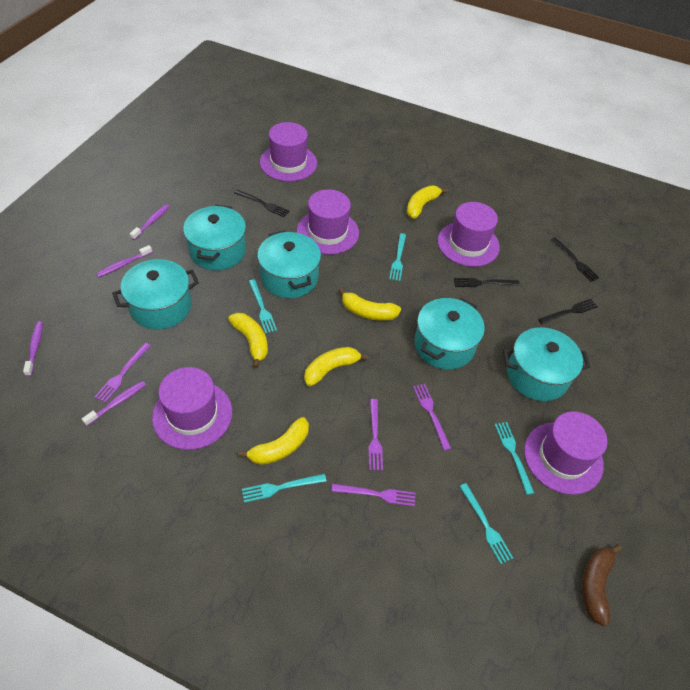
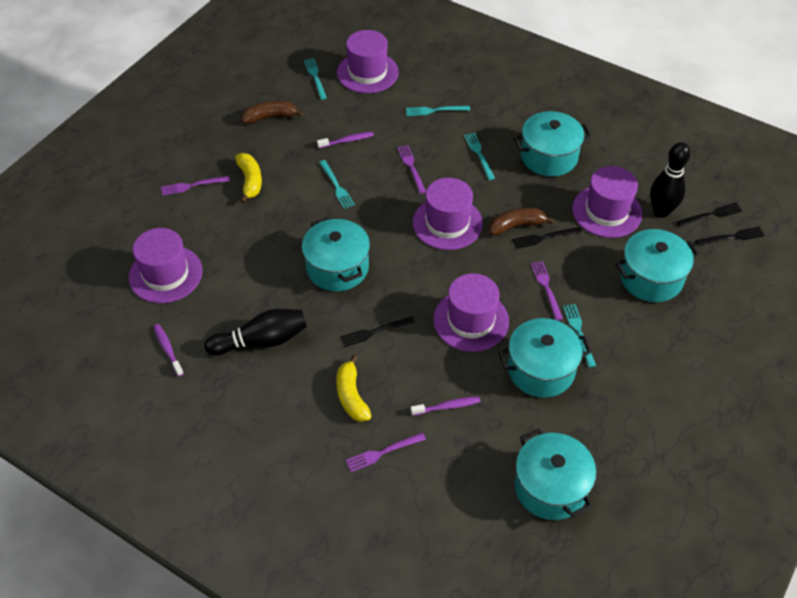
black bowling pin: 0 -> 2
brown banana: 1 -> 2
purple toothbrush: 4 -> 3
yellow banana: 5 -> 2

